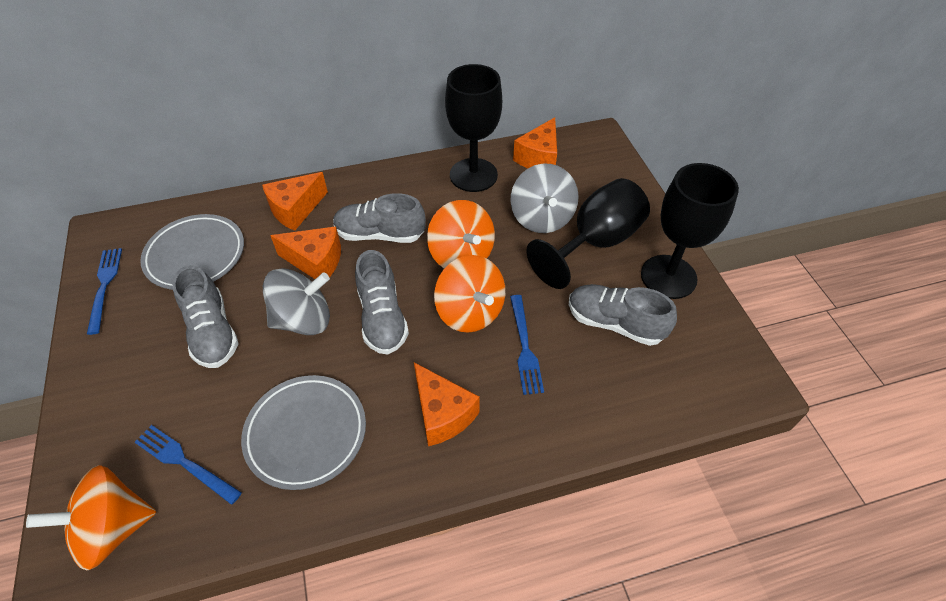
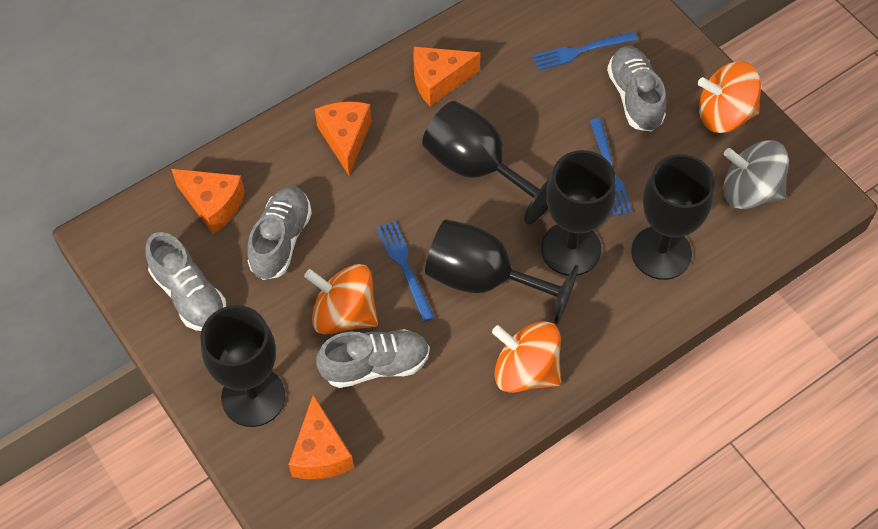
black goblet: 3 -> 5
grey plate: 2 -> 0
grey spinning top: 2 -> 1

